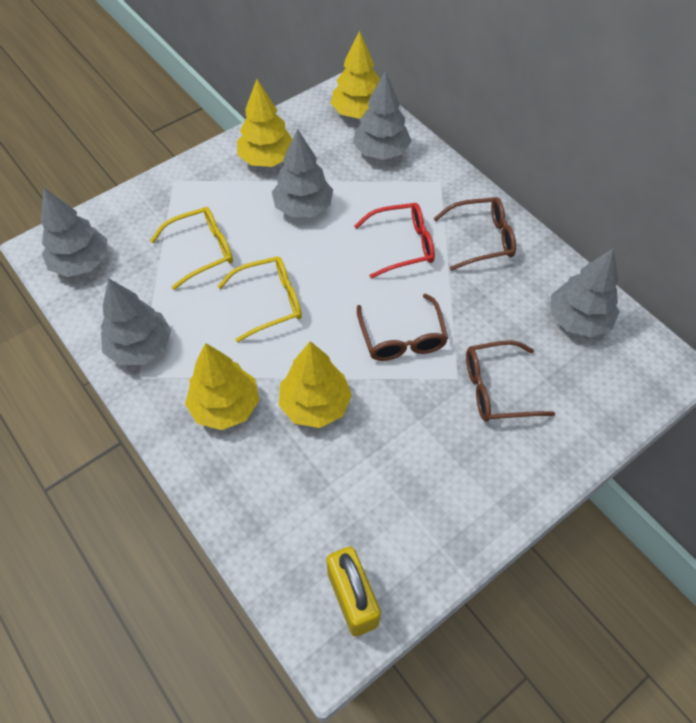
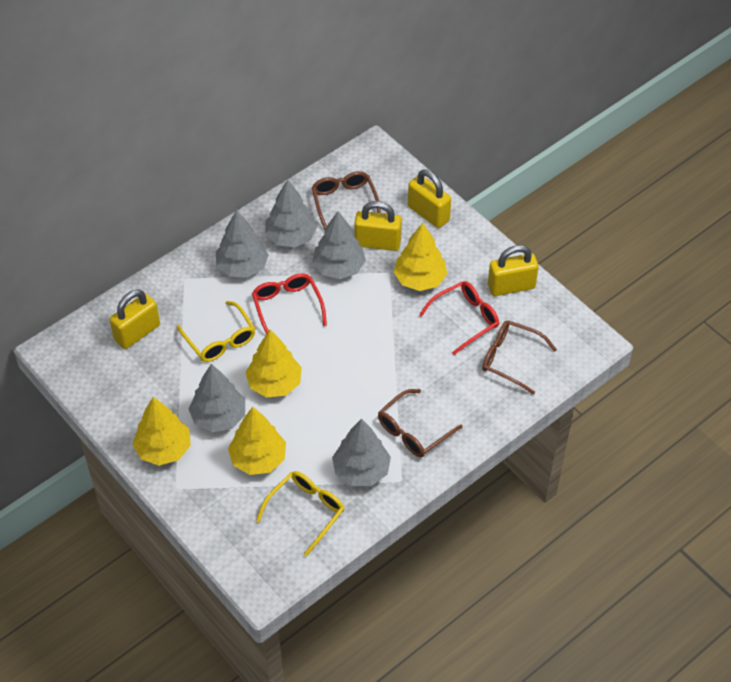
red glasses: 1 -> 2
yellow padlock: 1 -> 4

